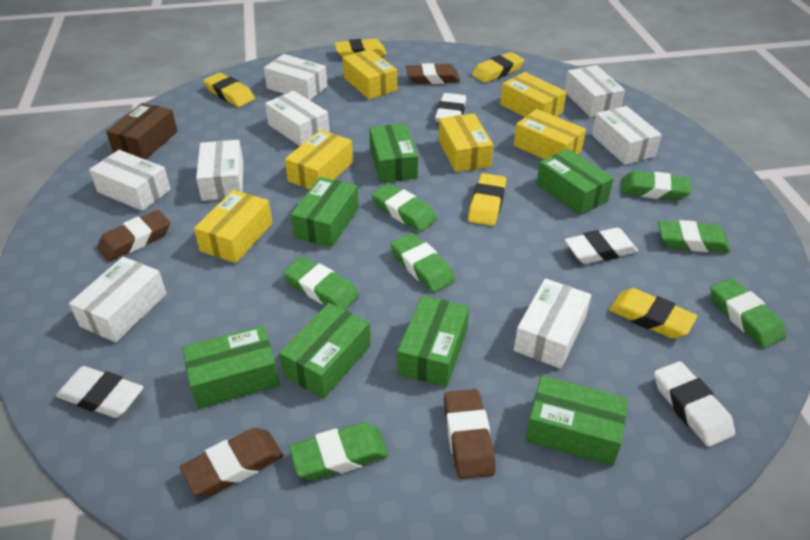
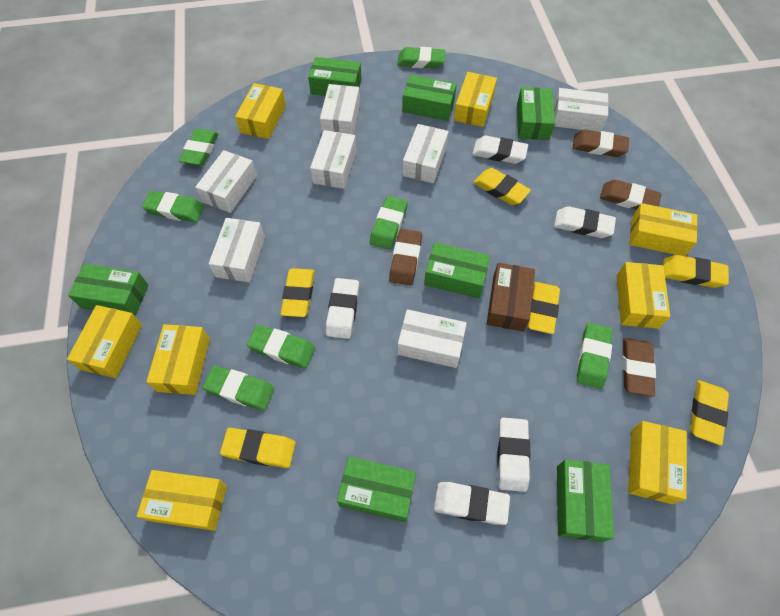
white box: 8 -> 7
white eraser: 4 -> 5
yellow box: 6 -> 8
yellow eraser: 5 -> 6

